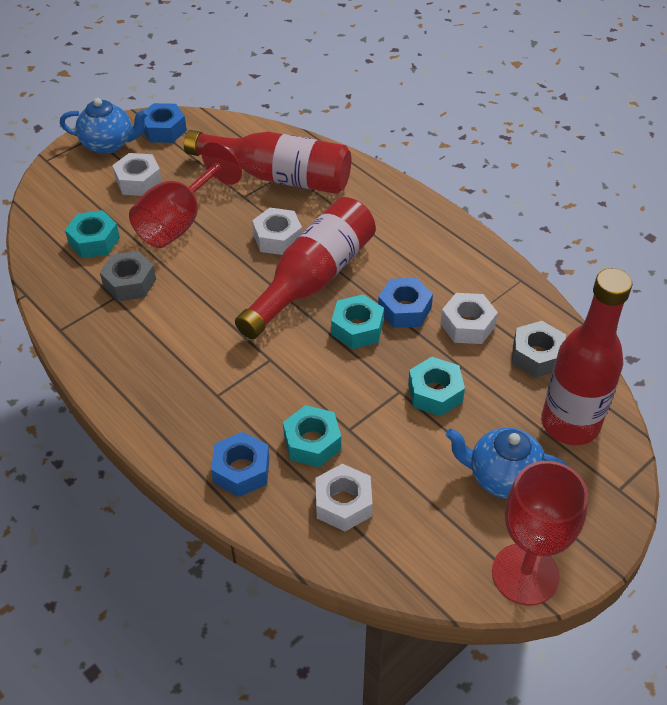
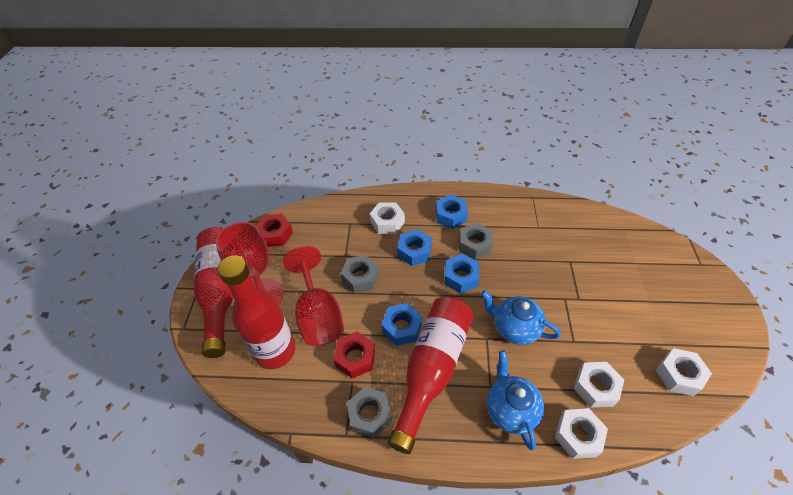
blue nut: 3 -> 4
grey nut: 2 -> 3
red nut: 0 -> 2
turquoise nut: 4 -> 0

